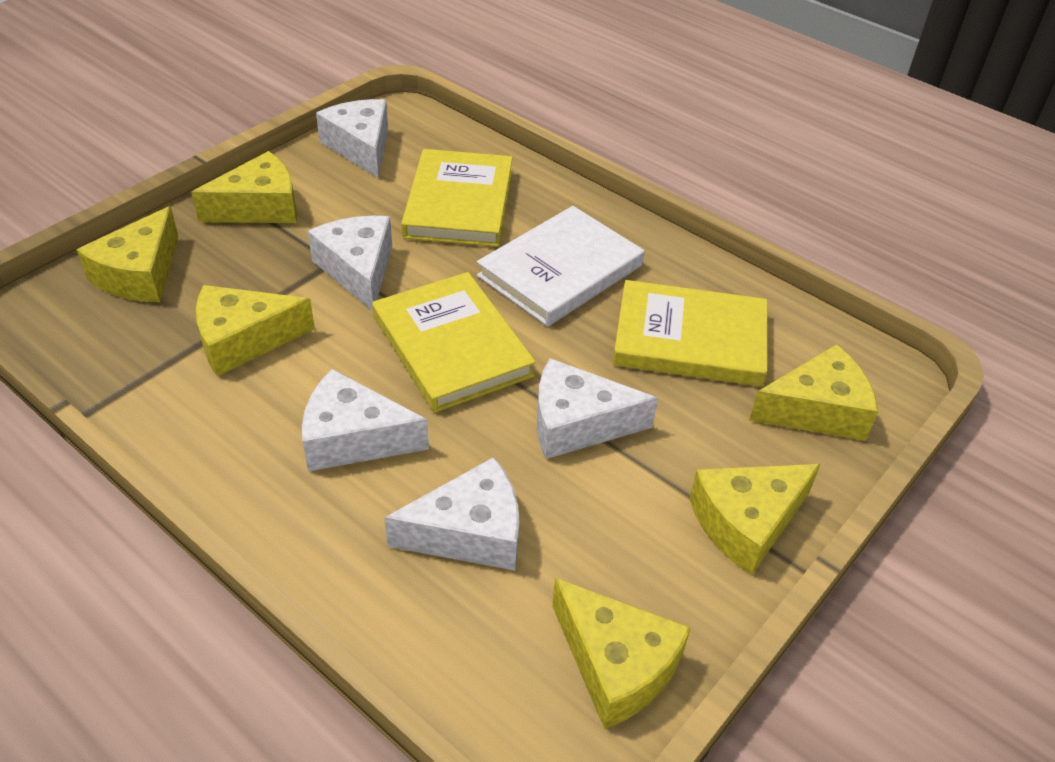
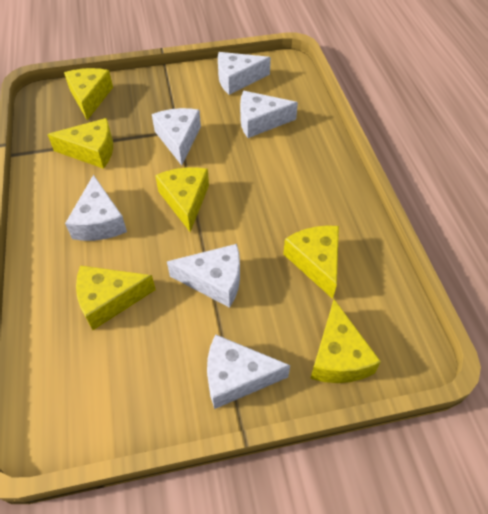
white book: 1 -> 0
white cheese: 5 -> 6
yellow book: 3 -> 0

